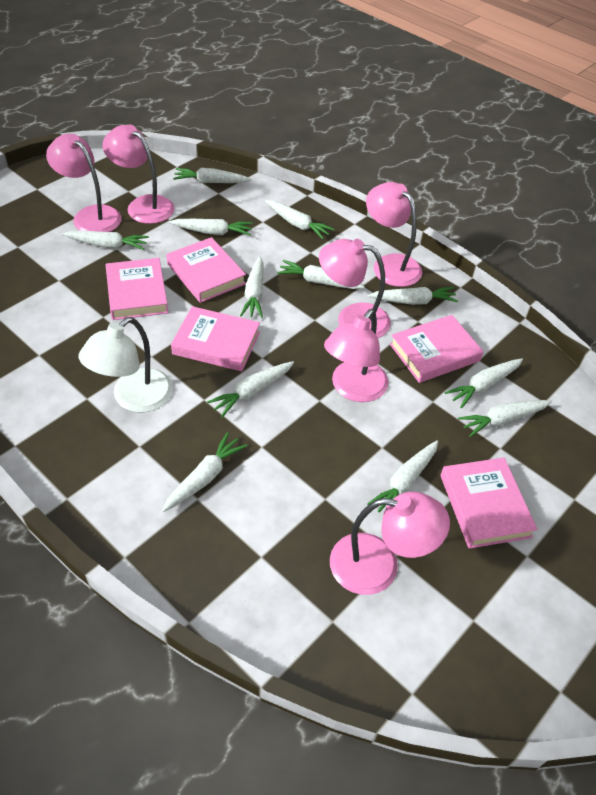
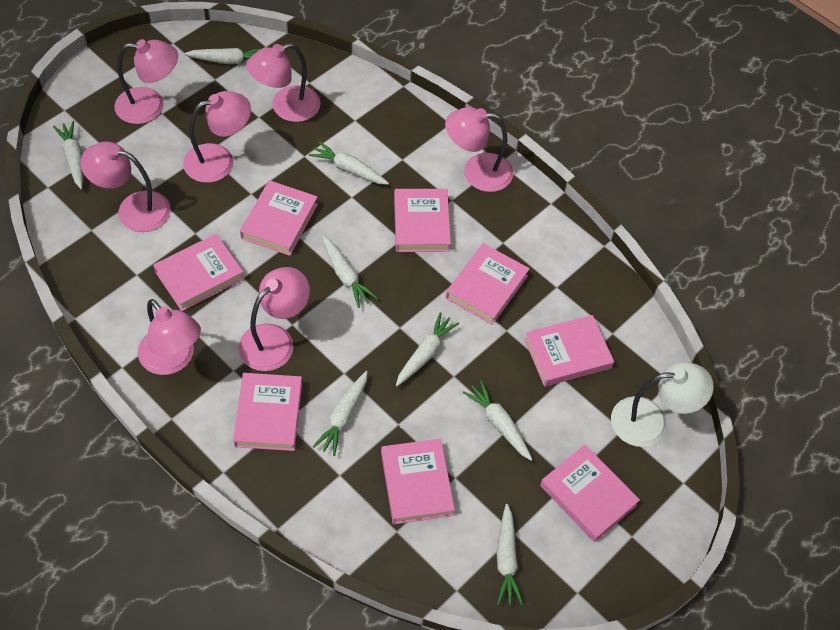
pink book: 5 -> 8
pink lamp: 6 -> 7
white carrot: 12 -> 8

